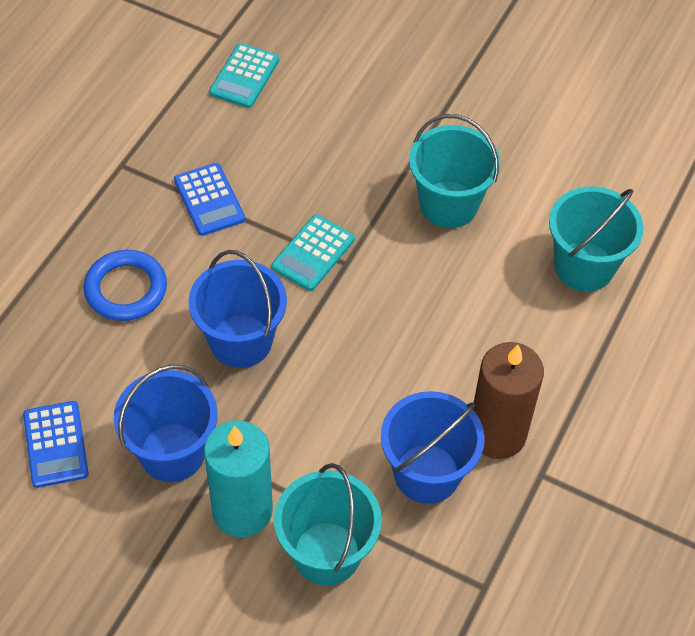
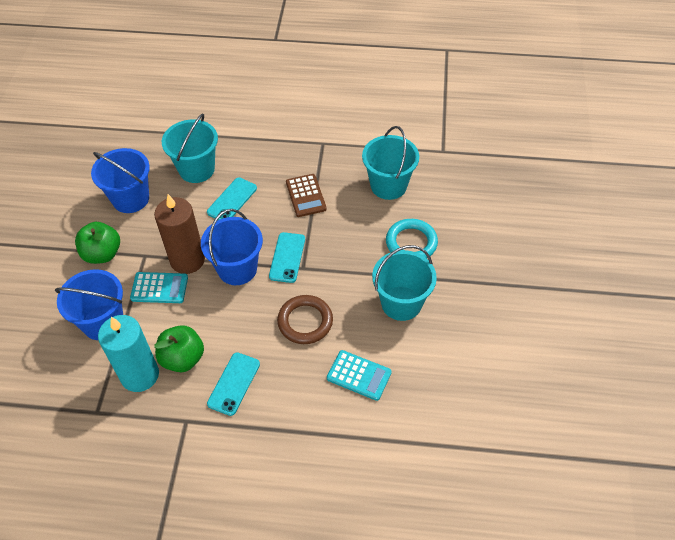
blue calculator: 2 -> 0
blue ring: 1 -> 0
brown calculator: 0 -> 1
brown ring: 0 -> 1
green apple: 0 -> 2
turquoise phone: 0 -> 3
turquoise ring: 0 -> 1

